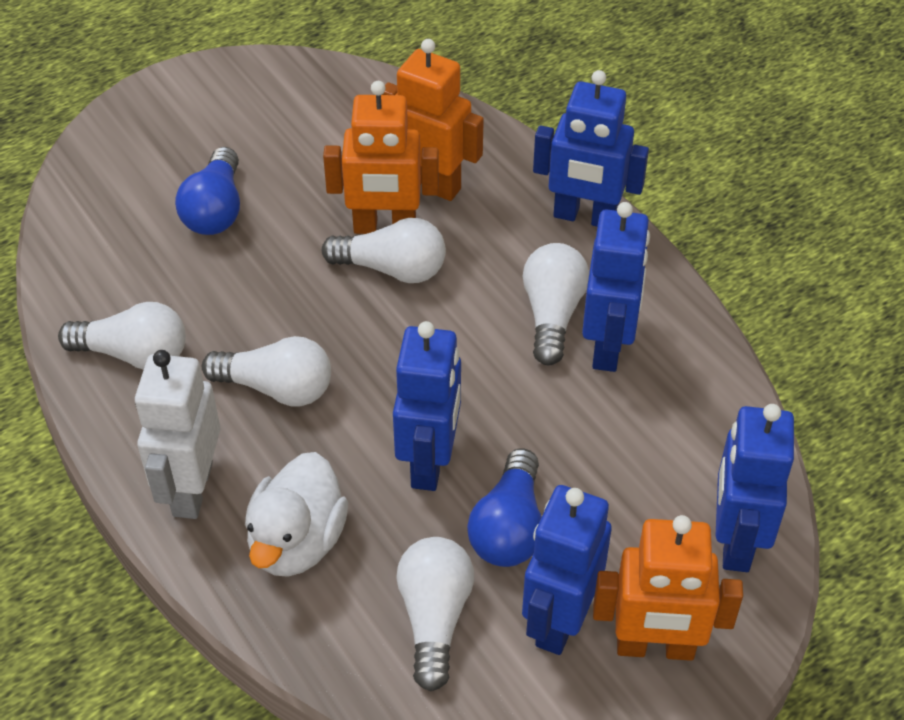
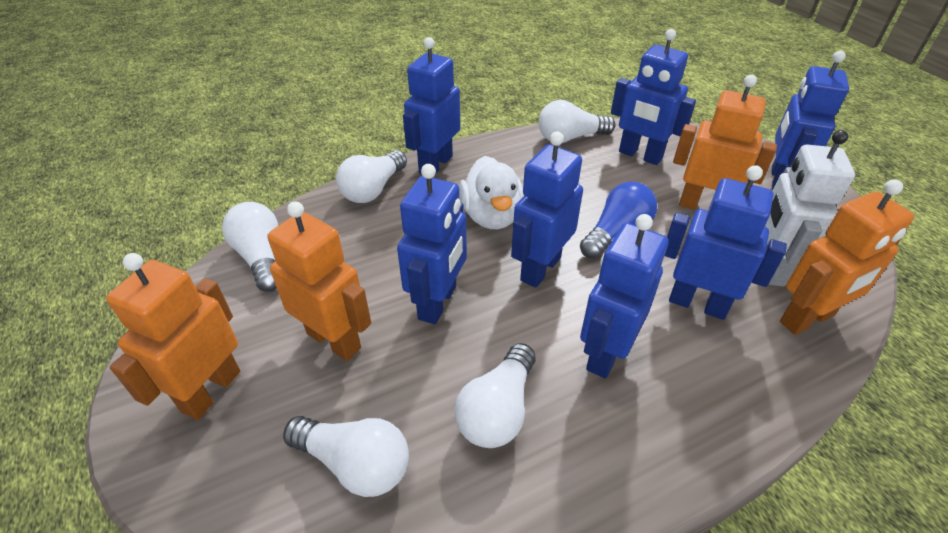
blue light bulb: 2 -> 1
blue robot: 5 -> 7
orange robot: 3 -> 4

